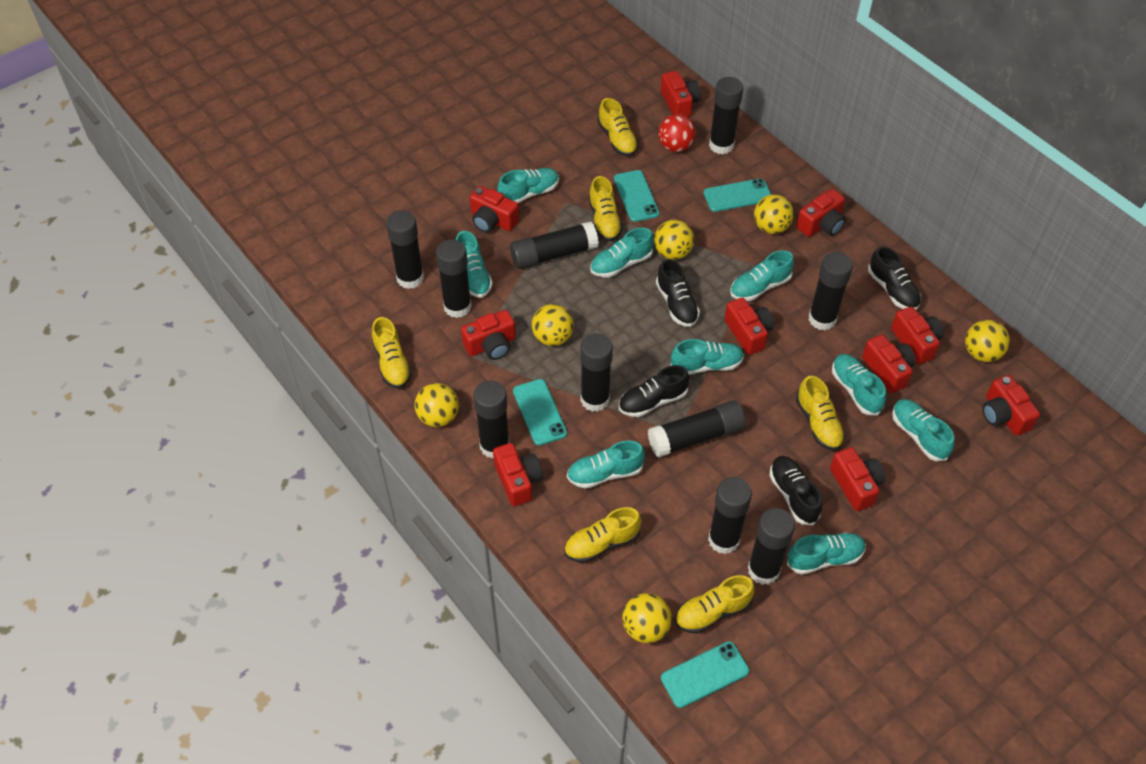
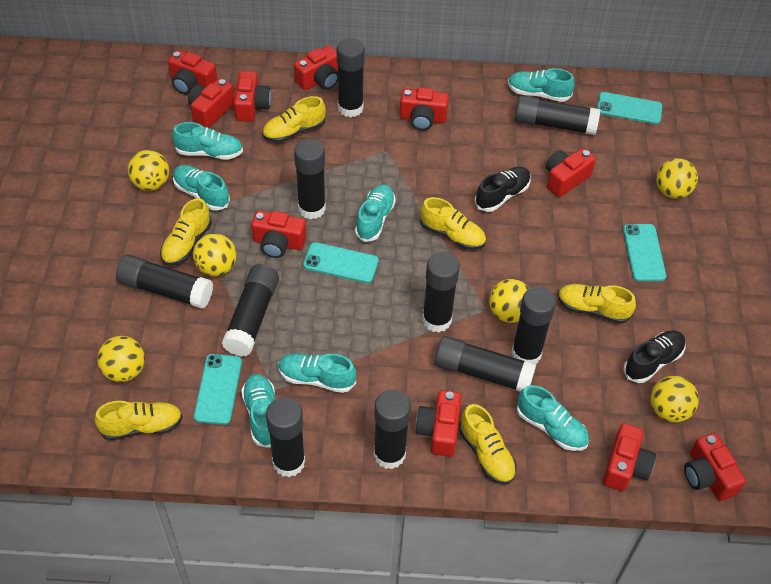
black shoe: 4 -> 2
red ball: 1 -> 0
turquoise shoe: 9 -> 7

